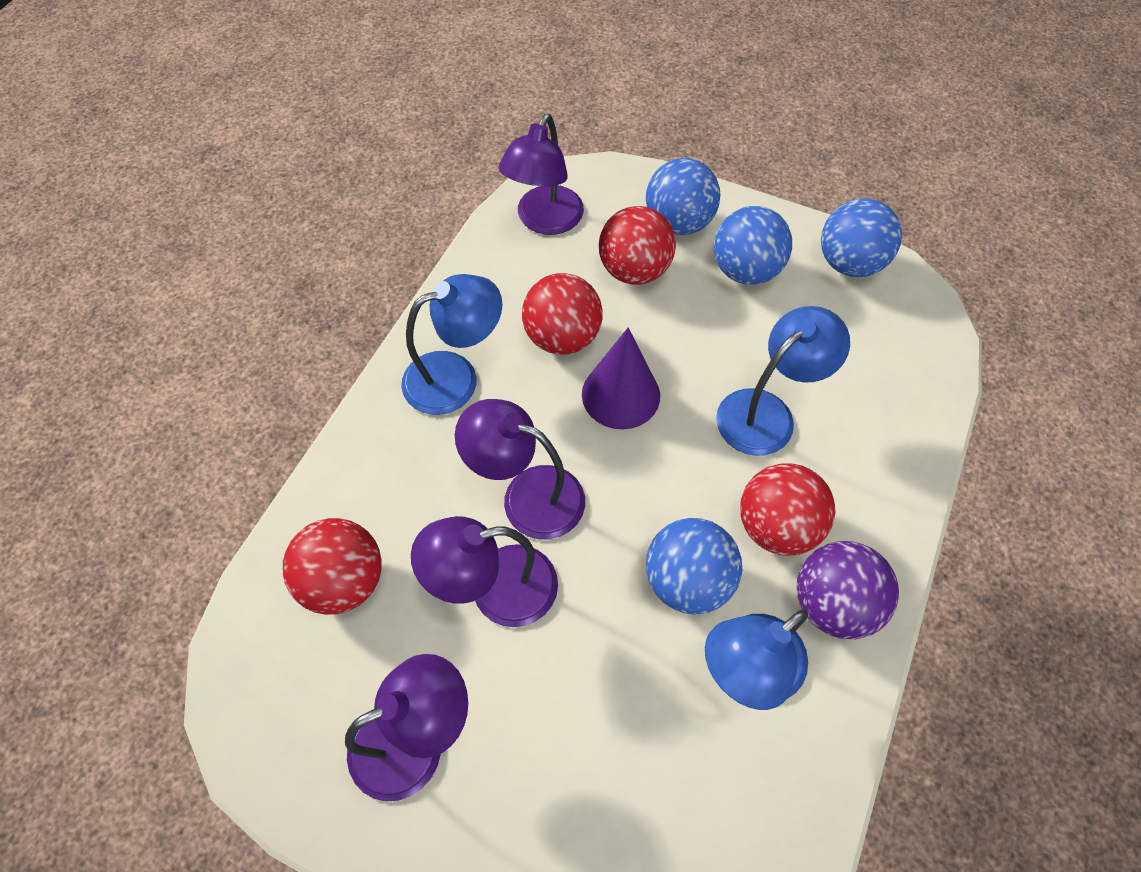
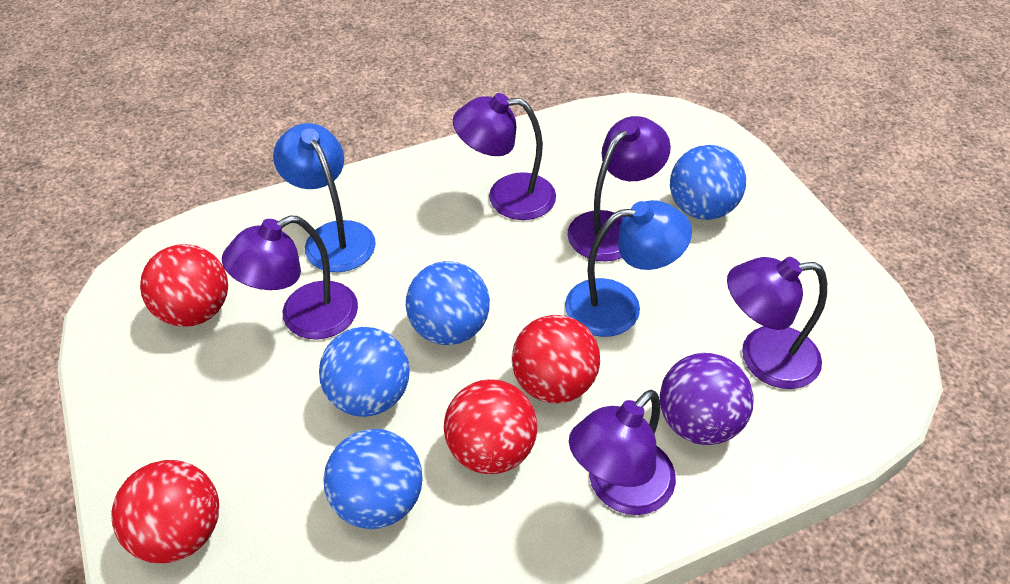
blue lamp: 3 -> 2
purple cone: 1 -> 0
purple lamp: 4 -> 5

